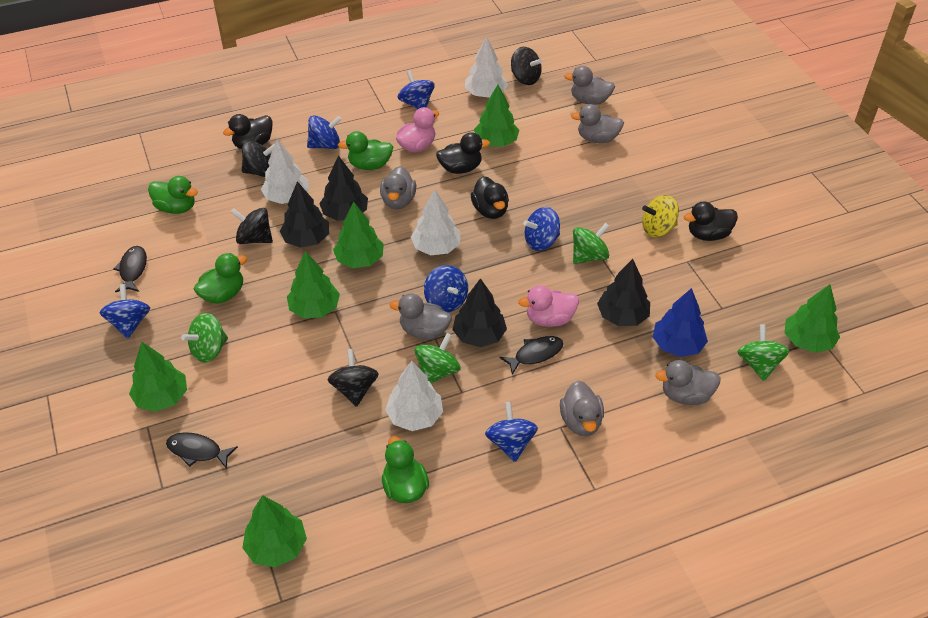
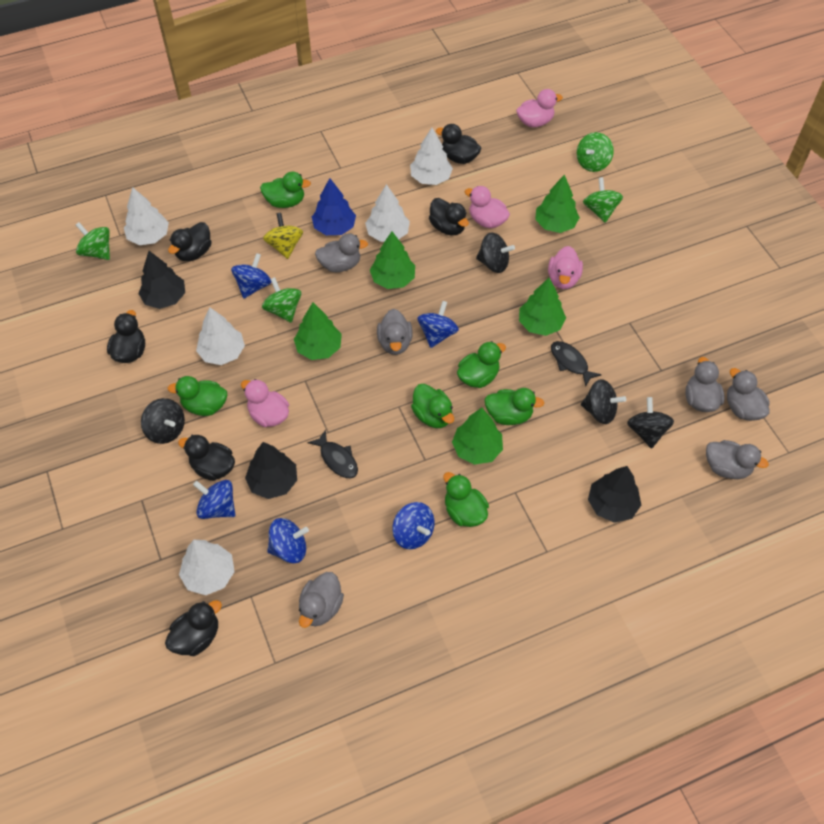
black duck: 4 -> 6
black fish: 3 -> 2
black tree: 4 -> 3
blue spinning top: 6 -> 5
green duck: 4 -> 6
green tree: 6 -> 5
pink duck: 2 -> 4
white tree: 4 -> 5

